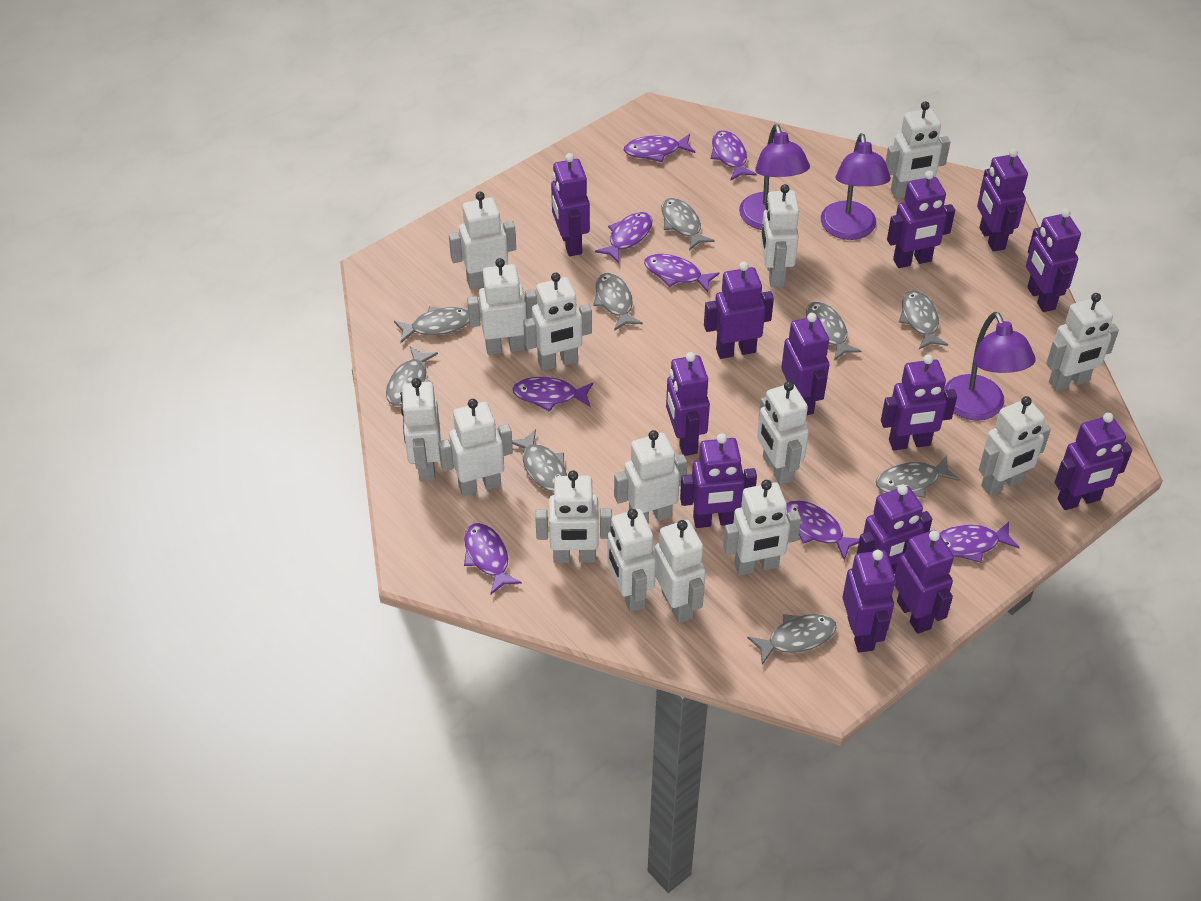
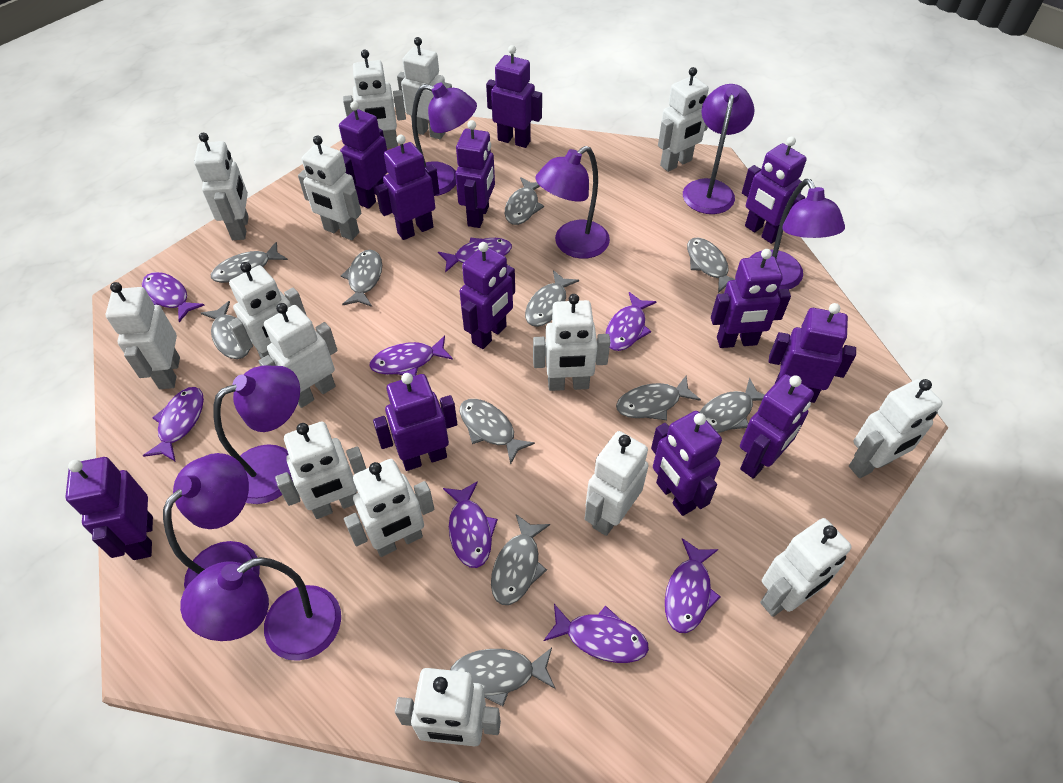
grey fish: 9 -> 11
purple lamp: 3 -> 7
purple robot: 13 -> 12

